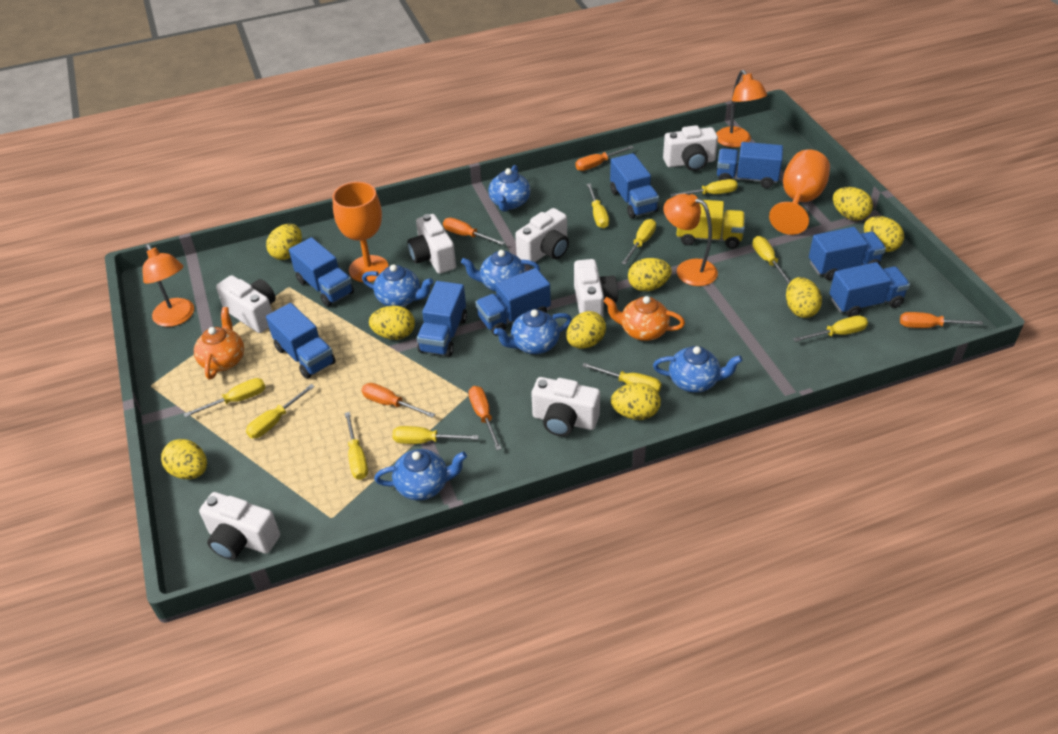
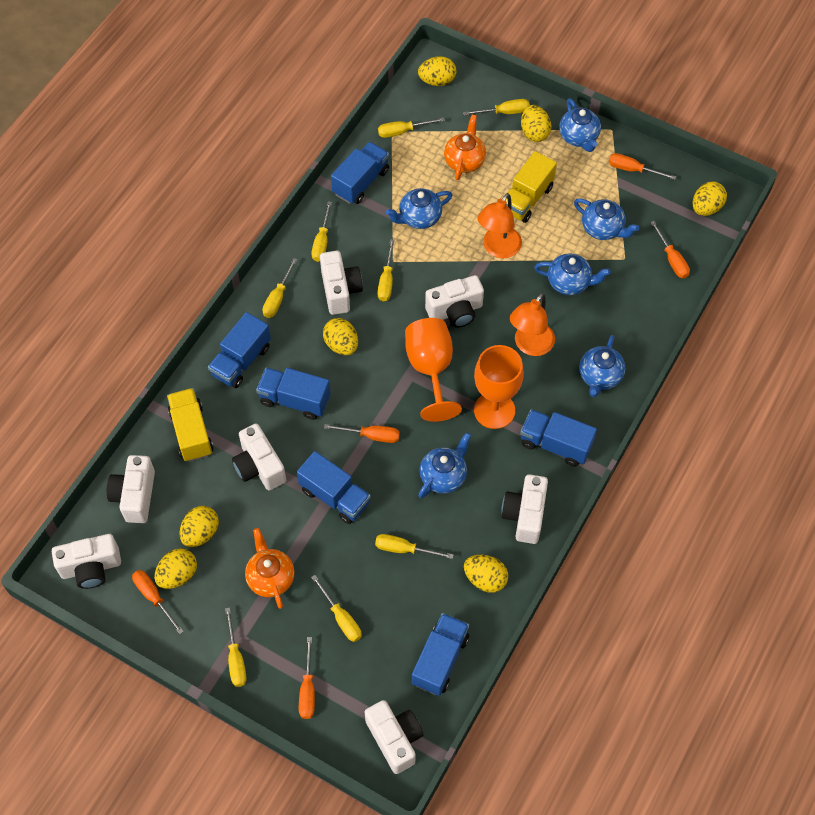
blue truck: 8 -> 6
orange lamp: 3 -> 2
yellow egg: 9 -> 7
yellow screwdriver: 10 -> 8
yellow truck: 1 -> 2

